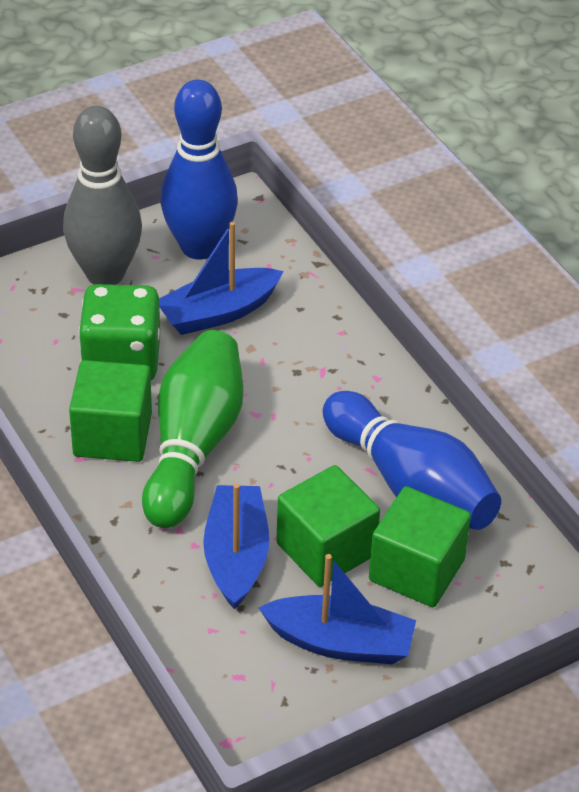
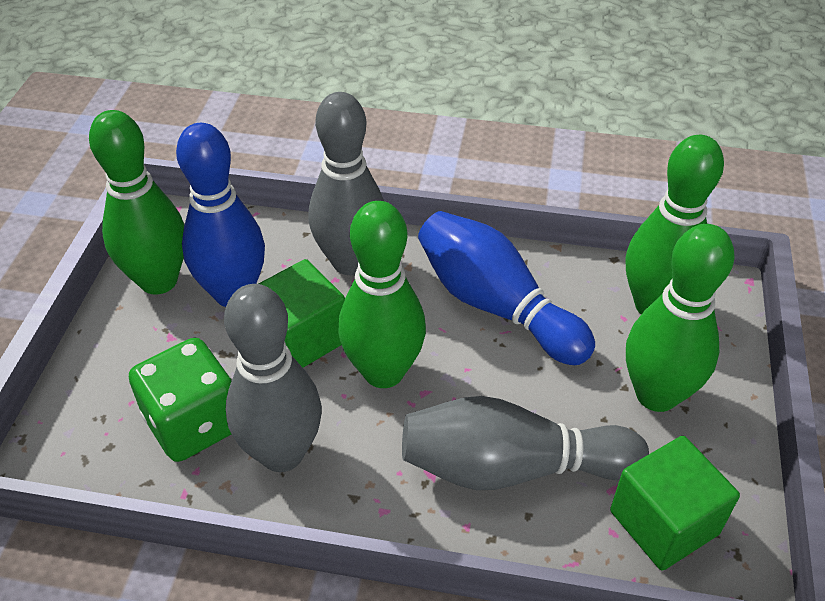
blue boat: 3 -> 0
green bowling pin: 1 -> 4
green cube: 3 -> 2
grey bowling pin: 1 -> 3

